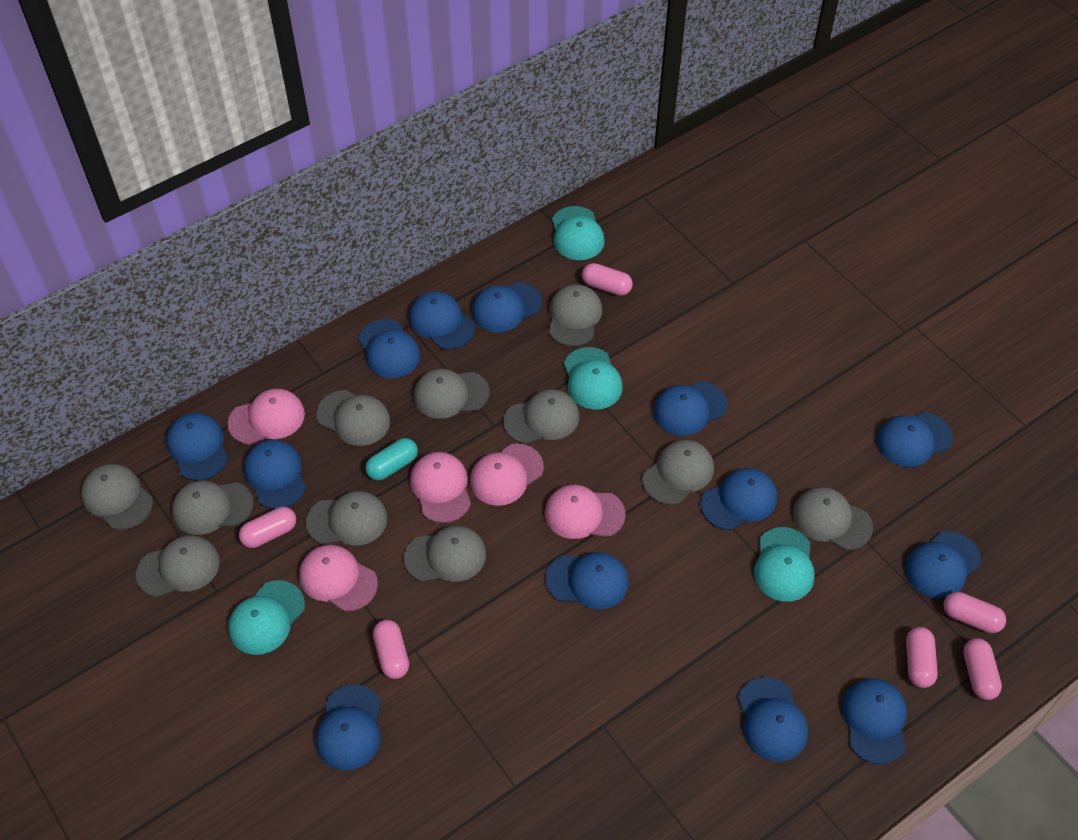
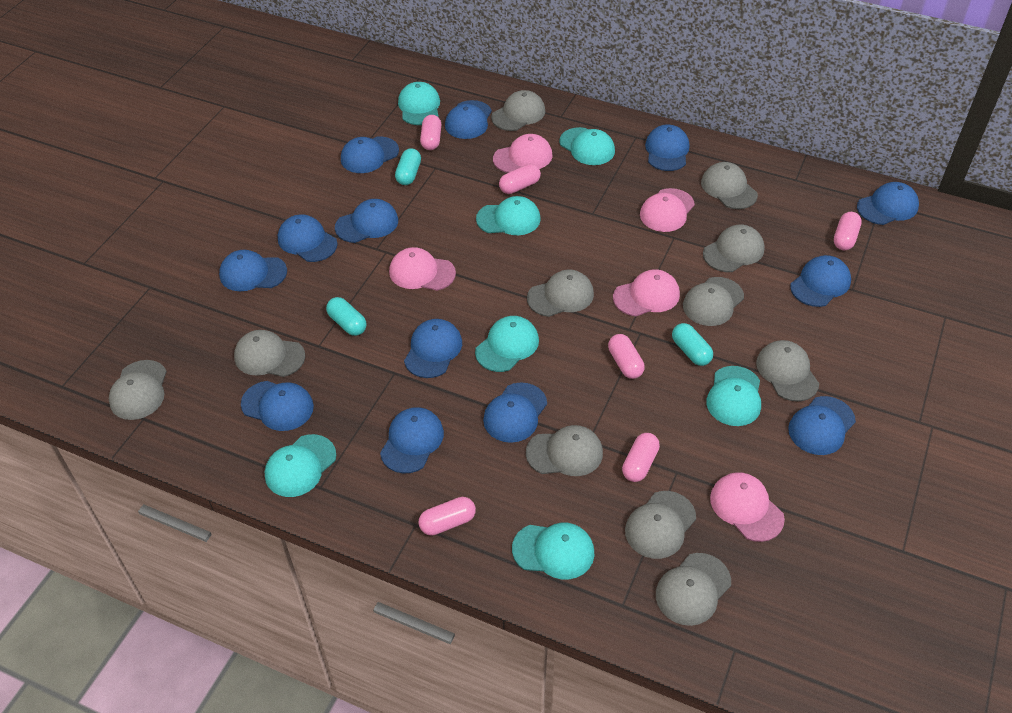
turquoise cap: 4 -> 7
turquoise capsule: 1 -> 3

